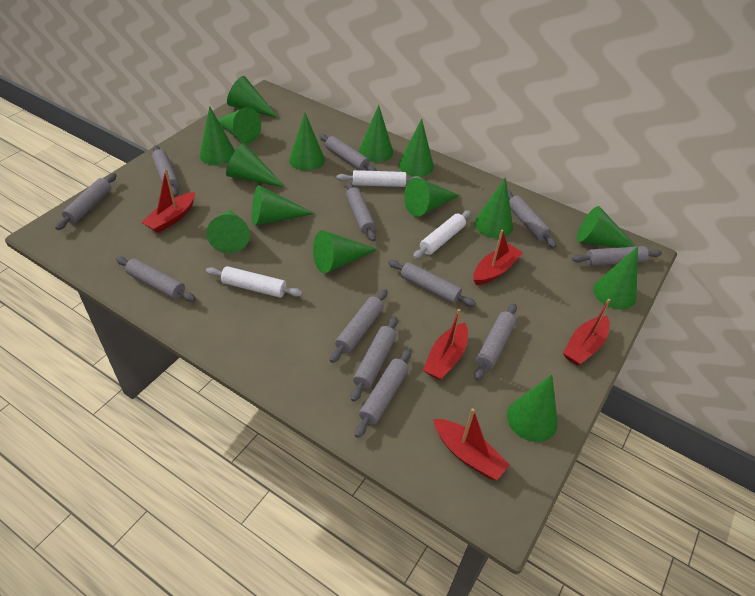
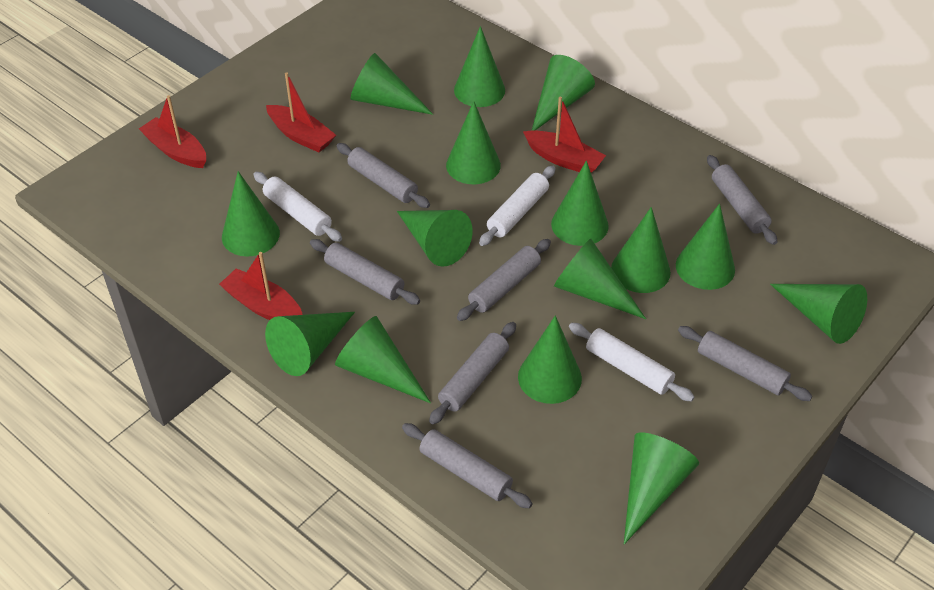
grey rolling pin: 12 -> 7
red boat: 5 -> 4

